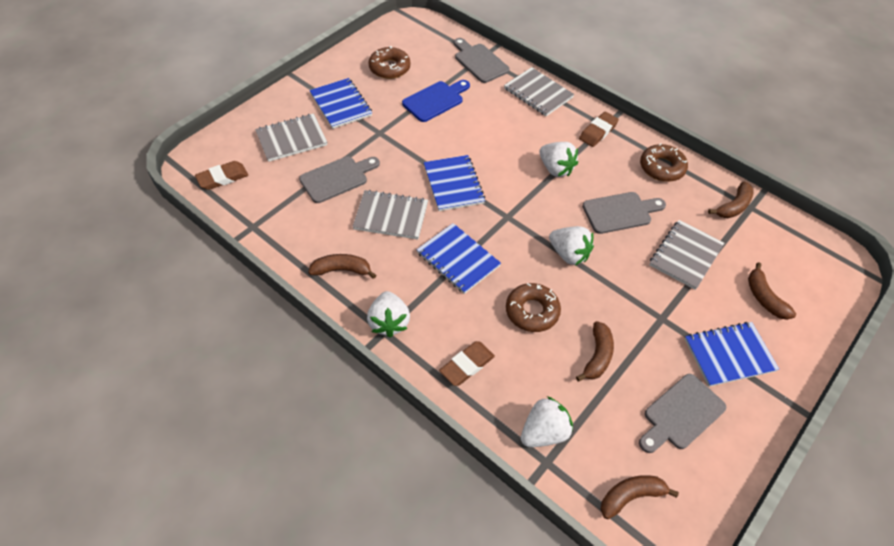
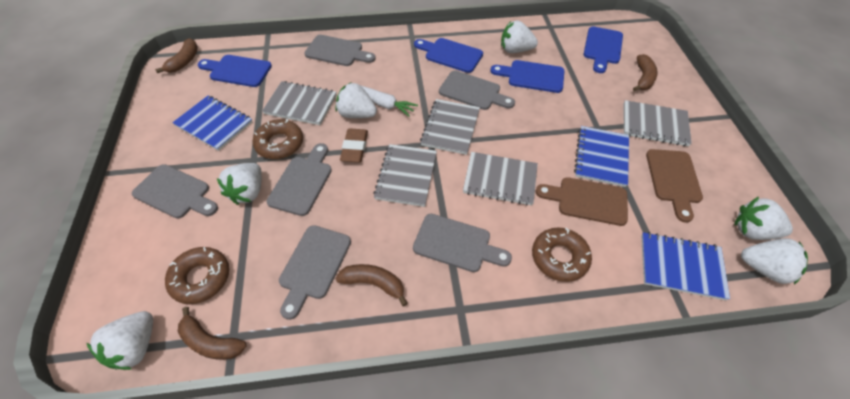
blue cutting board: 1 -> 4
blue notebook: 4 -> 3
brown banana: 5 -> 4
brown cutting board: 0 -> 2
brown eraser: 3 -> 1
grey cutting board: 4 -> 6
grey notebook: 4 -> 5
white carrot: 0 -> 1
white strawberry: 4 -> 6

